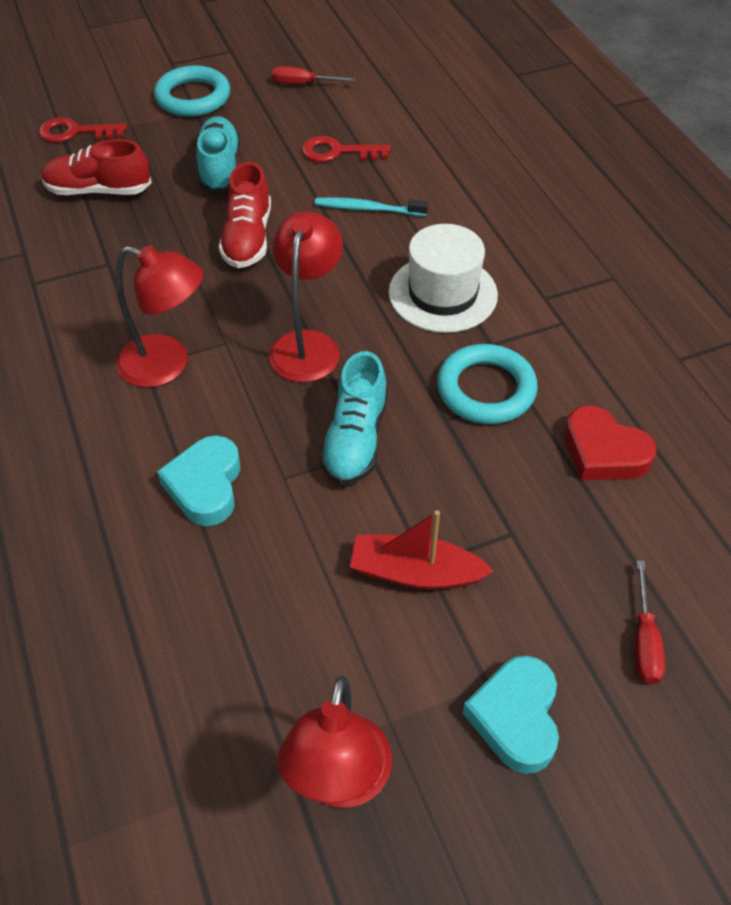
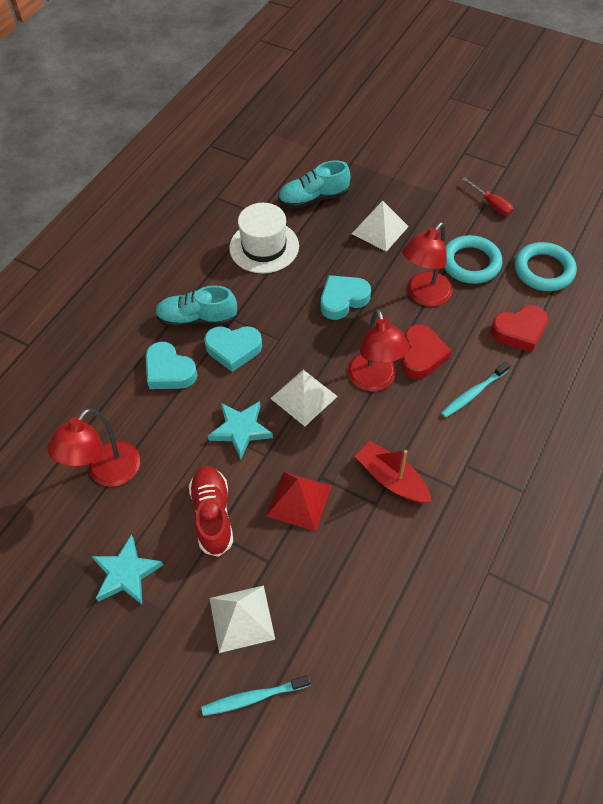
red heart: 1 -> 2
red key: 2 -> 0
red pyramid: 0 -> 1
red screwdriver: 2 -> 1
red shoe: 2 -> 1
turquoise heart: 2 -> 3
turquoise star: 0 -> 2
turquoise toothbrush: 1 -> 2
white pyramid: 0 -> 3

